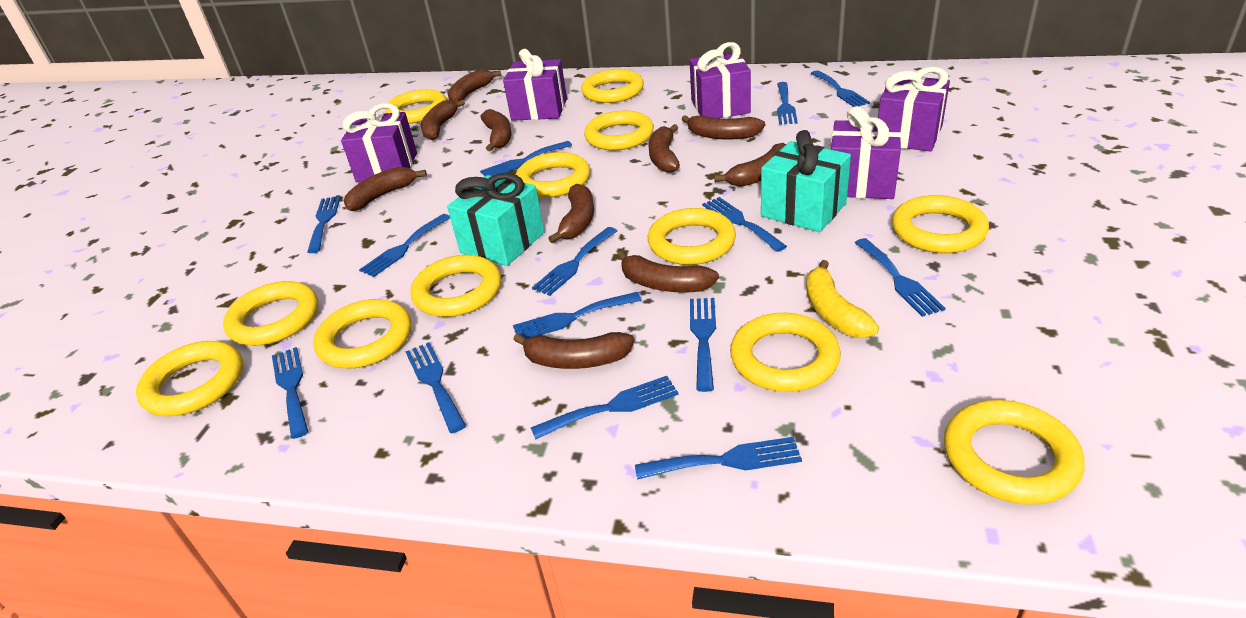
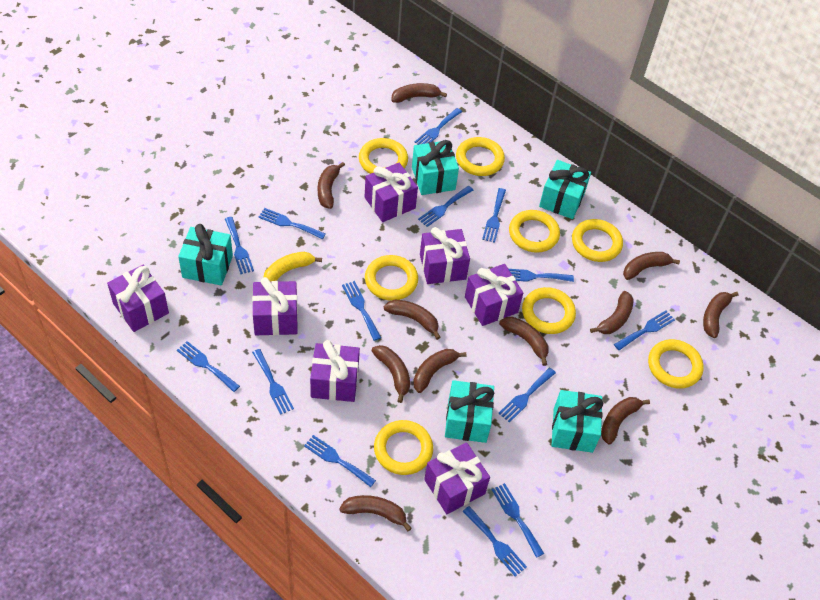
brown banana: 10 -> 11
purple gift: 5 -> 7
turquoise gift: 2 -> 5
yellow ring: 12 -> 8

